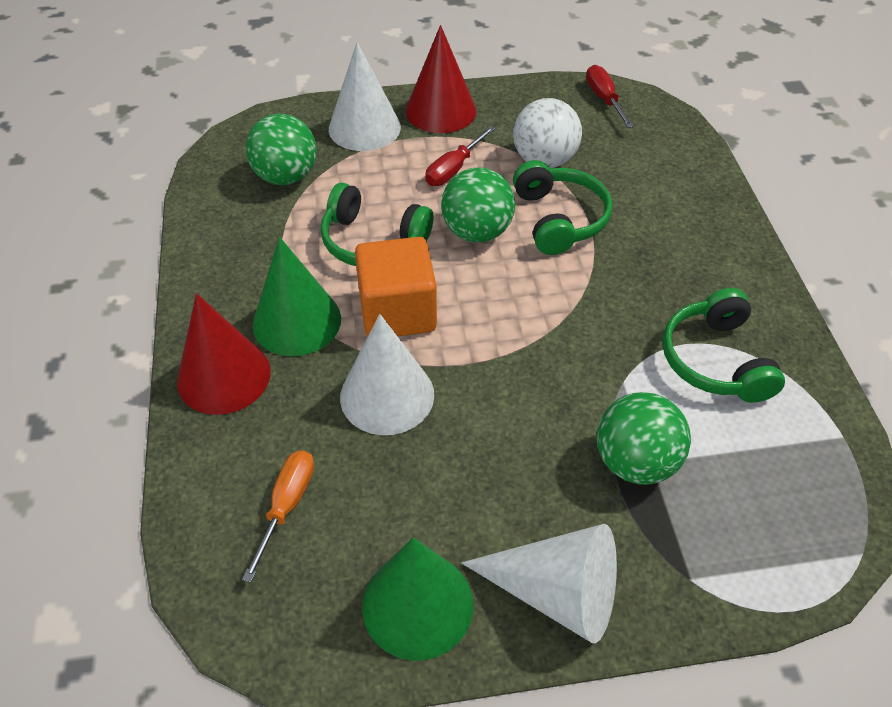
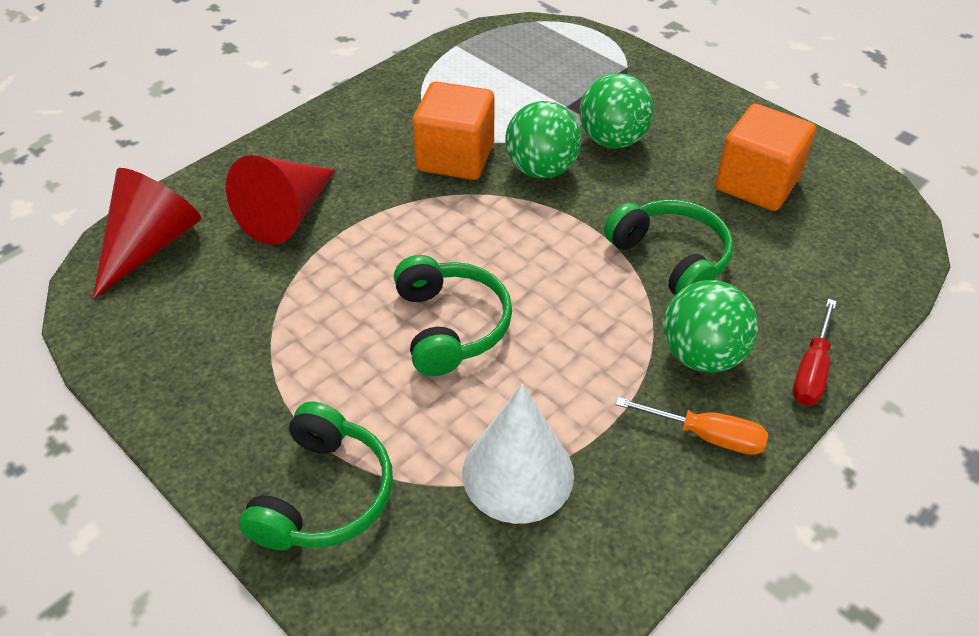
green cone: 2 -> 0
orange cube: 1 -> 2
red screwdriver: 2 -> 1
white ball: 1 -> 0
white cone: 3 -> 1

